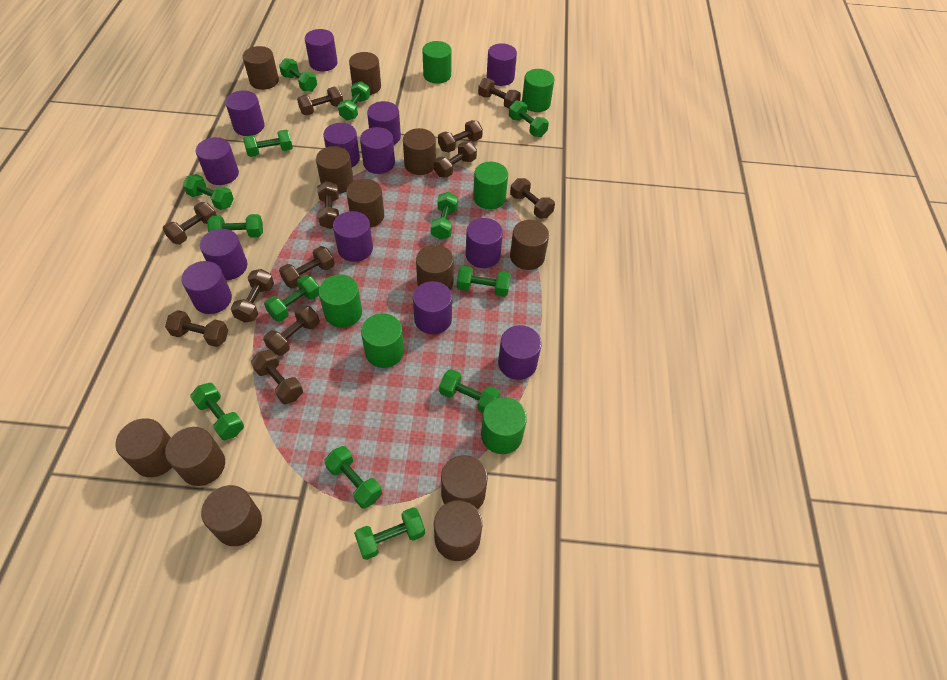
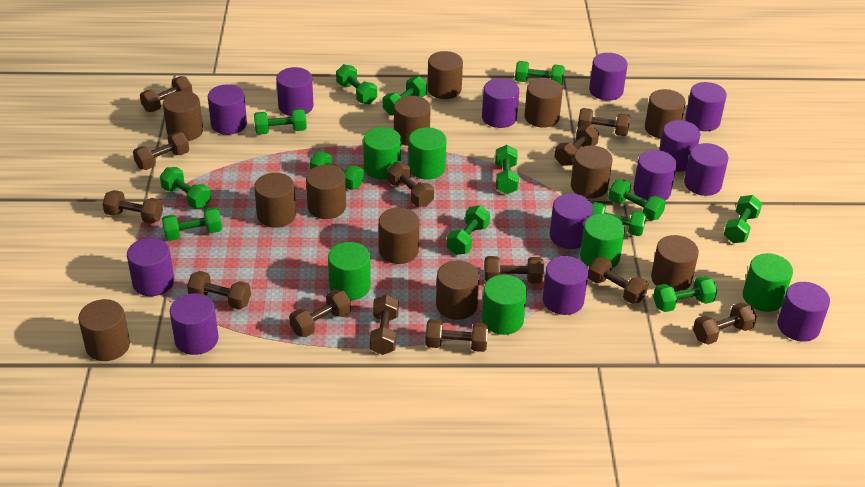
brown dumbbell: 12 -> 13

